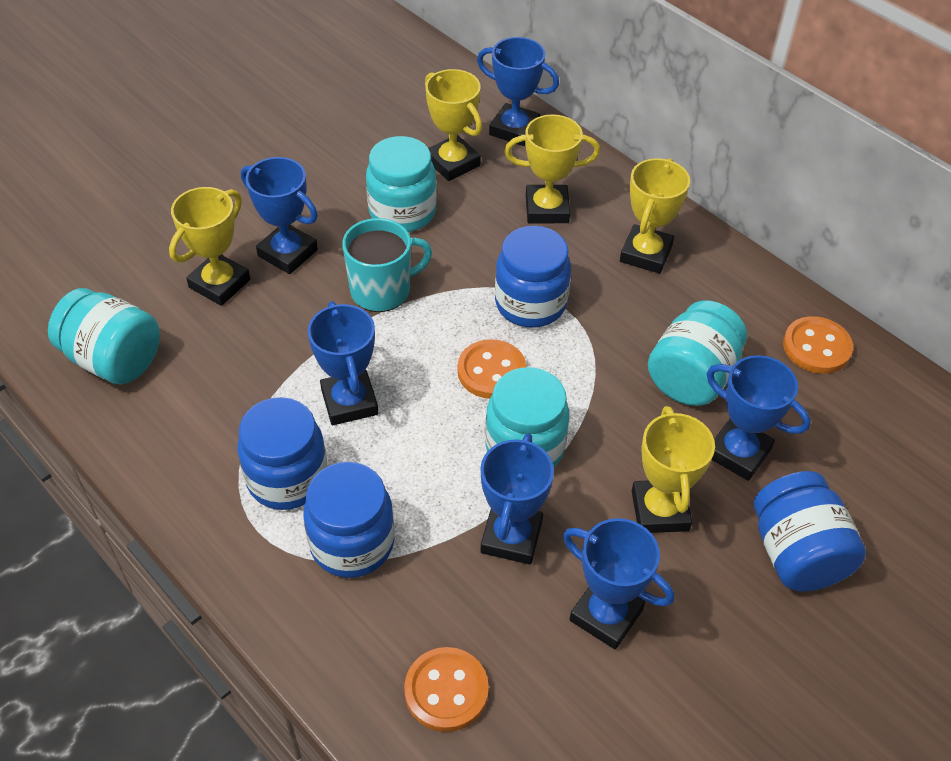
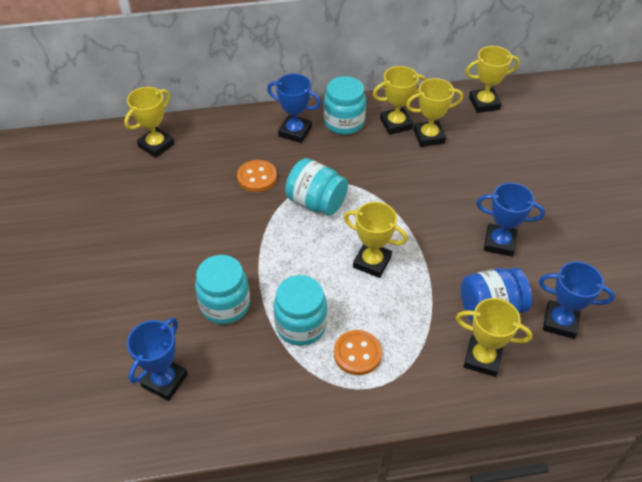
blue jar: 4 -> 1
blue trophy: 6 -> 4
orange button: 3 -> 2
turquoise mug: 1 -> 0
yellow trophy: 5 -> 6

